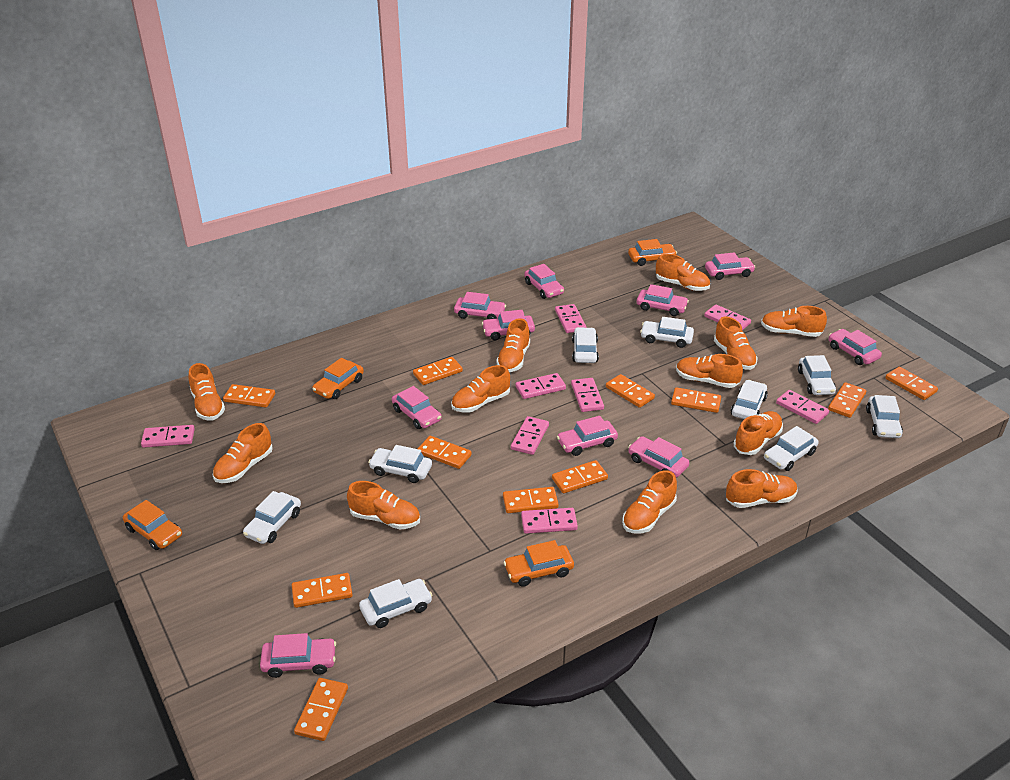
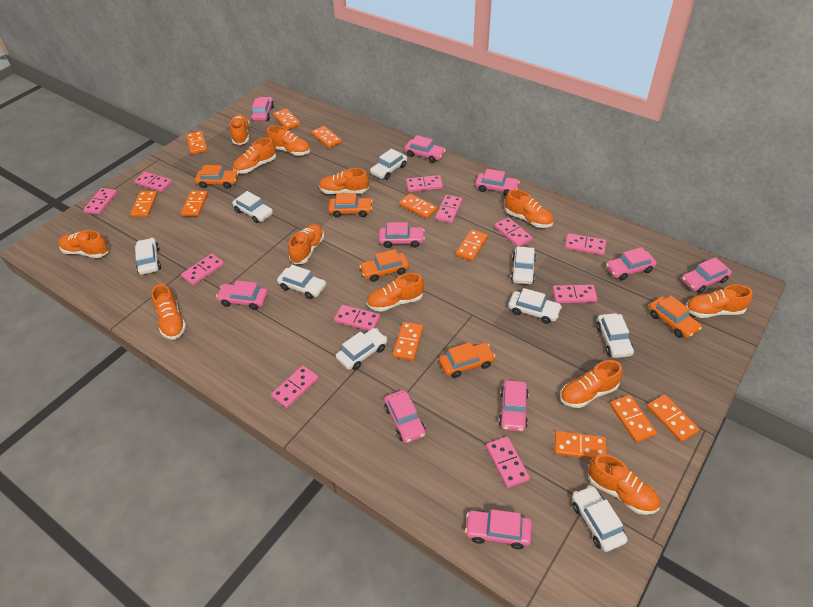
orange car: 4 -> 5
pink domino: 8 -> 11

